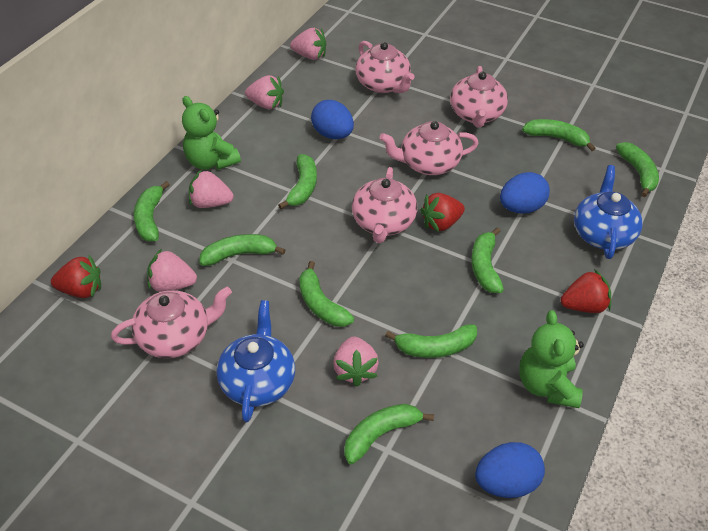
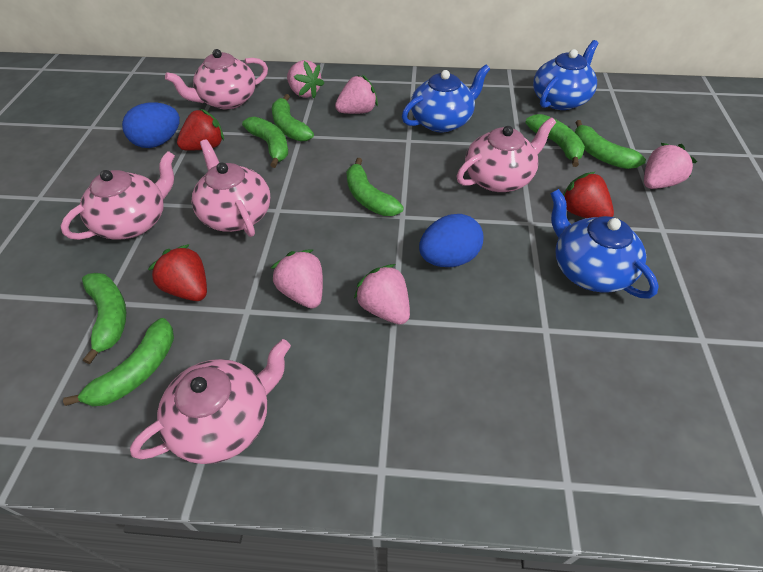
blue egg: 3 -> 2
blue teapot: 2 -> 3
green banana: 9 -> 7
green teddy bear: 2 -> 0

